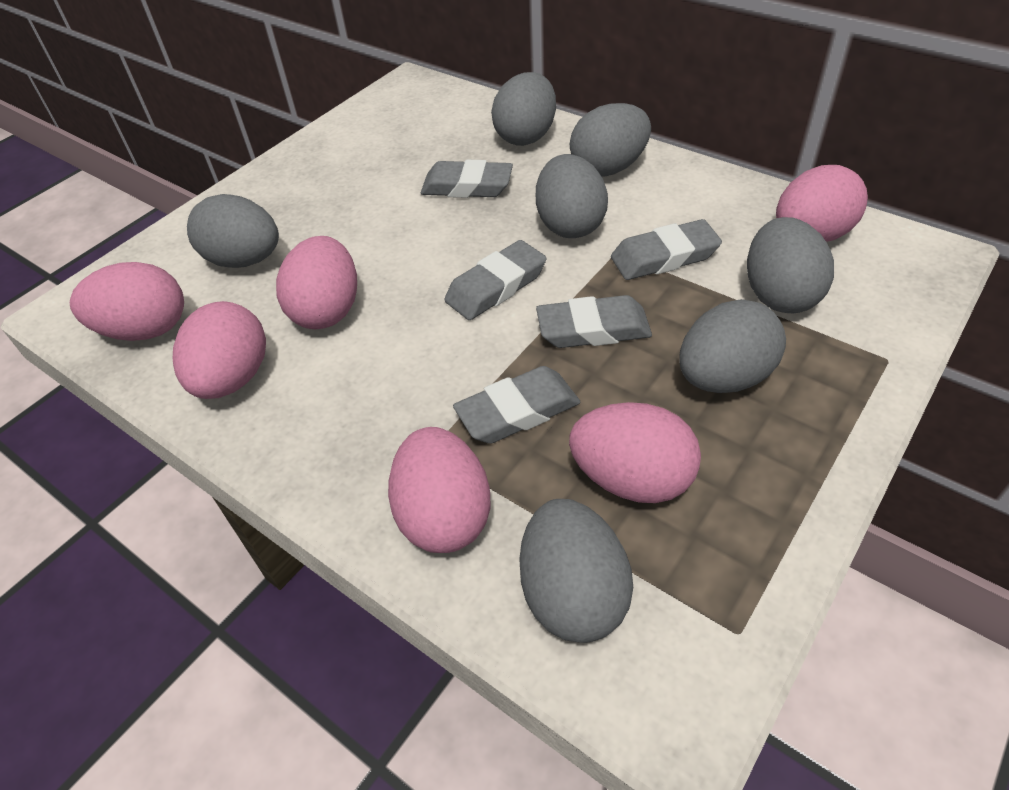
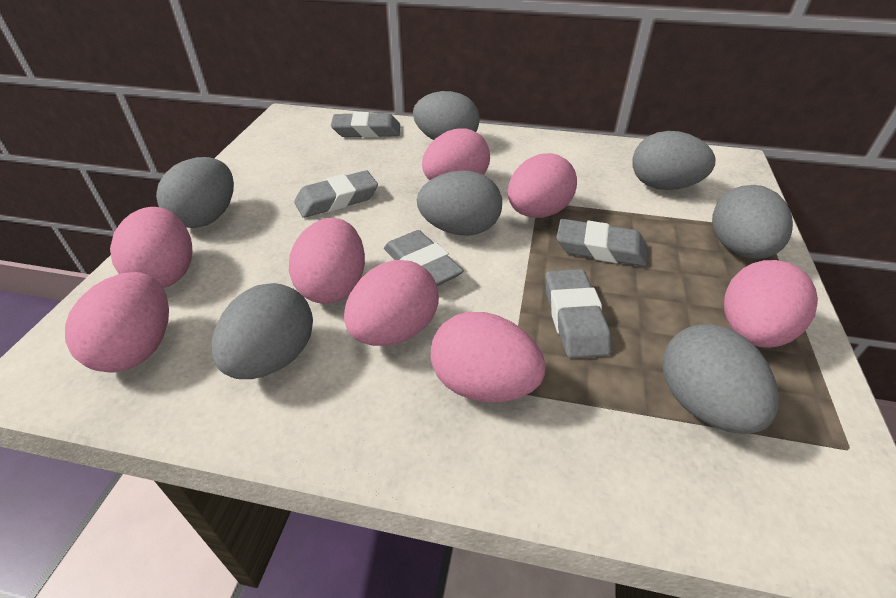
pink egg: 6 -> 8

